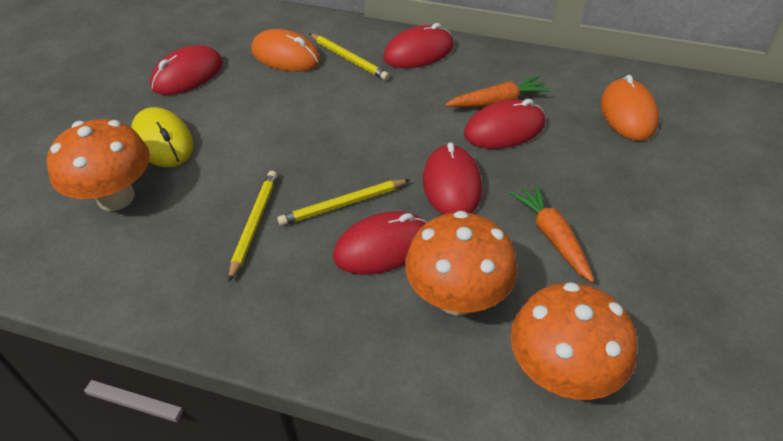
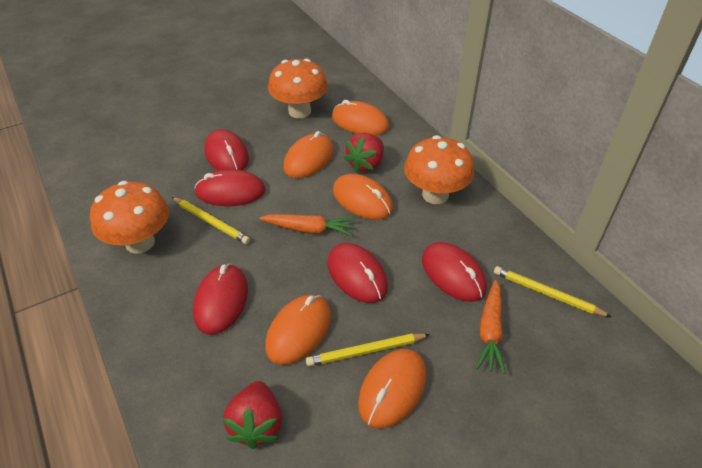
orange mouse: 2 -> 5
red strawberry: 0 -> 2
yellow mouse: 1 -> 0

